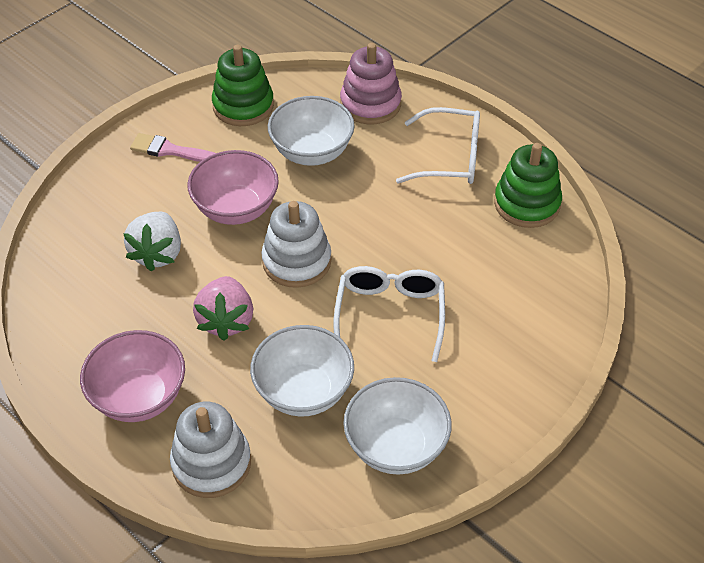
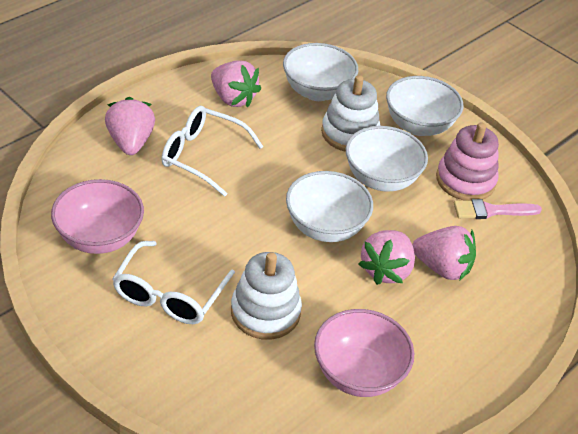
green stacking toy: 2 -> 0
pink strawberry: 1 -> 4
white bowl: 3 -> 4
white strawberry: 1 -> 0

